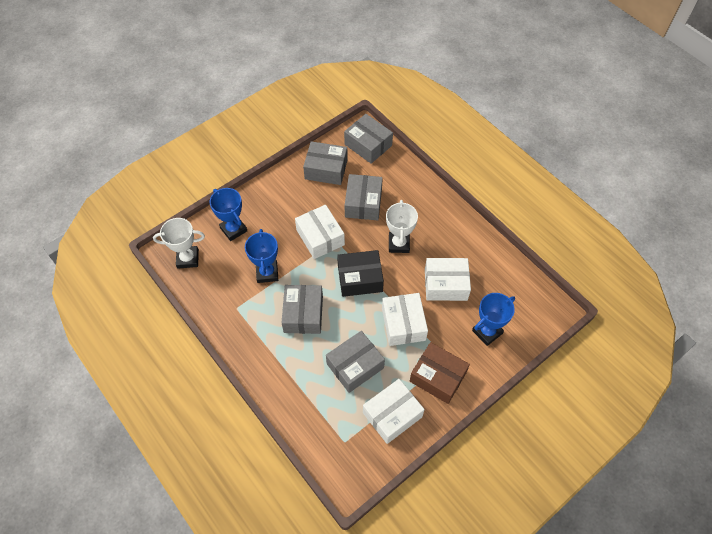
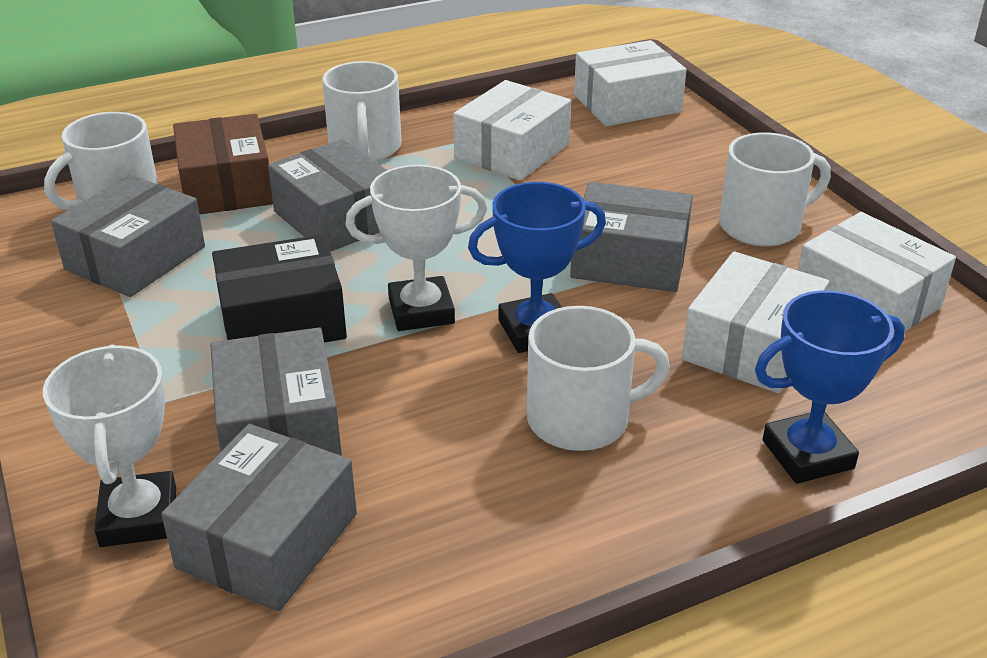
blue trophy: 3 -> 2
white mug: 0 -> 4

